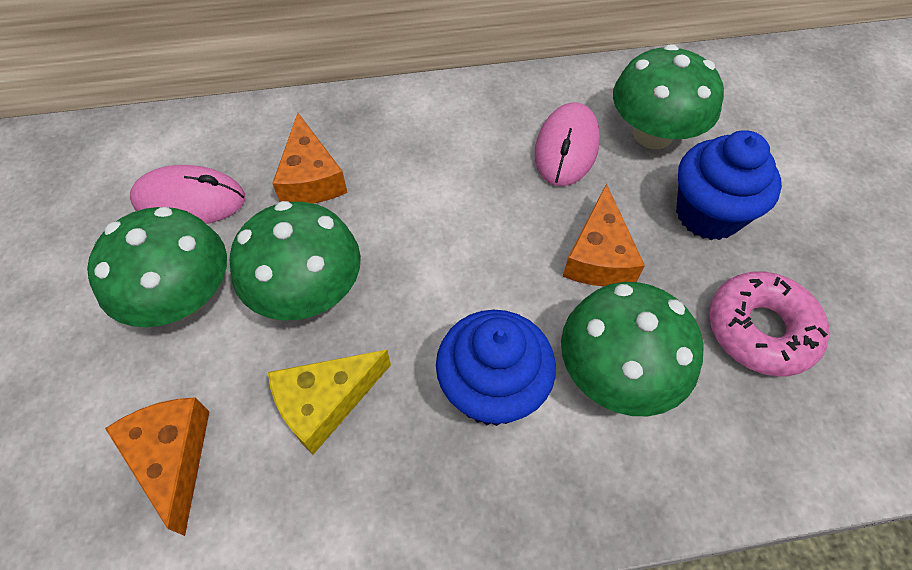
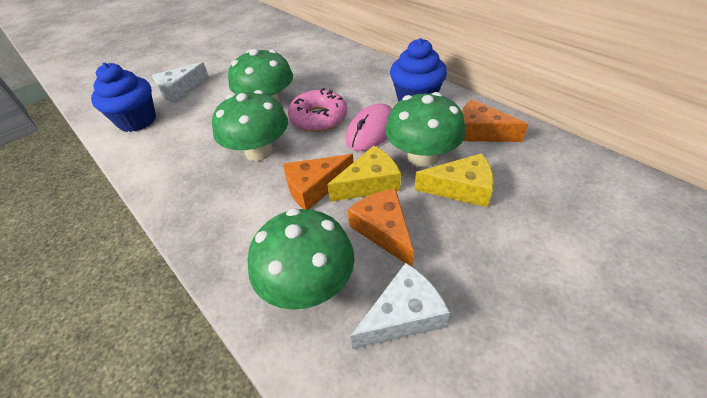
pink mouse: 2 -> 1
white cheese: 0 -> 2
yellow cheese: 1 -> 2

